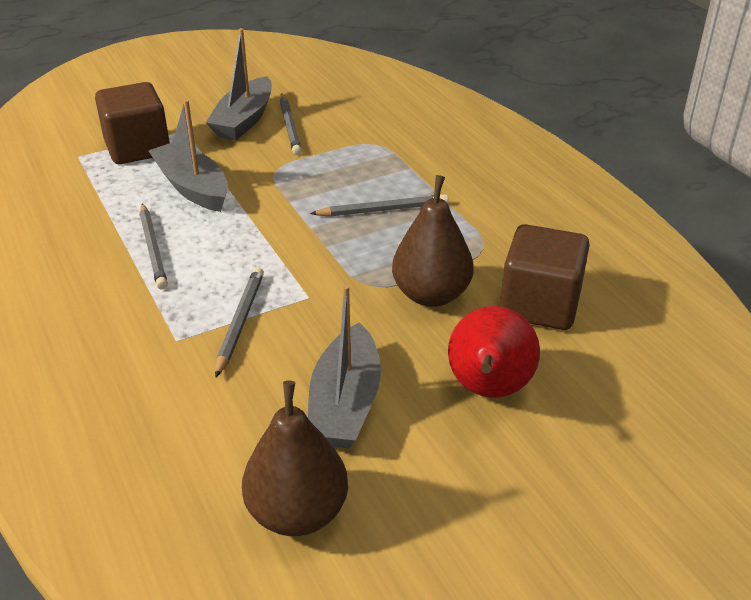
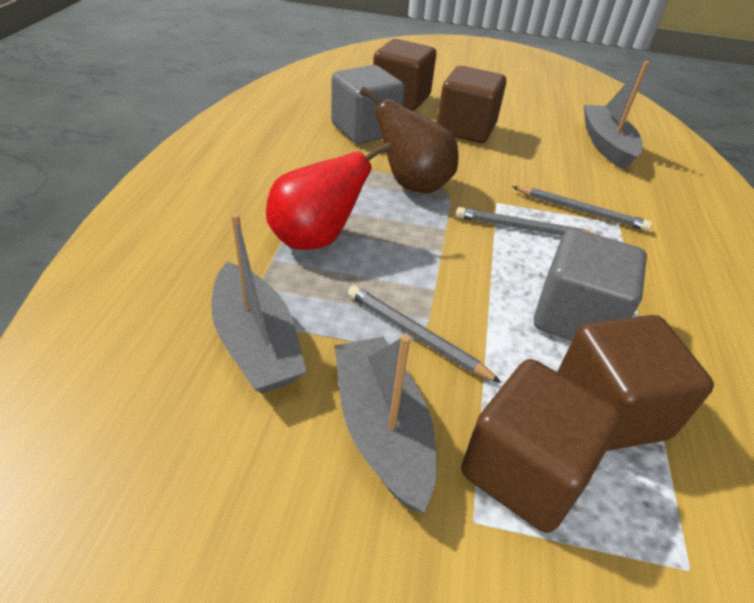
brown cube: 2 -> 4
brown pear: 2 -> 1
grey cube: 0 -> 2
grey pencil: 4 -> 3

